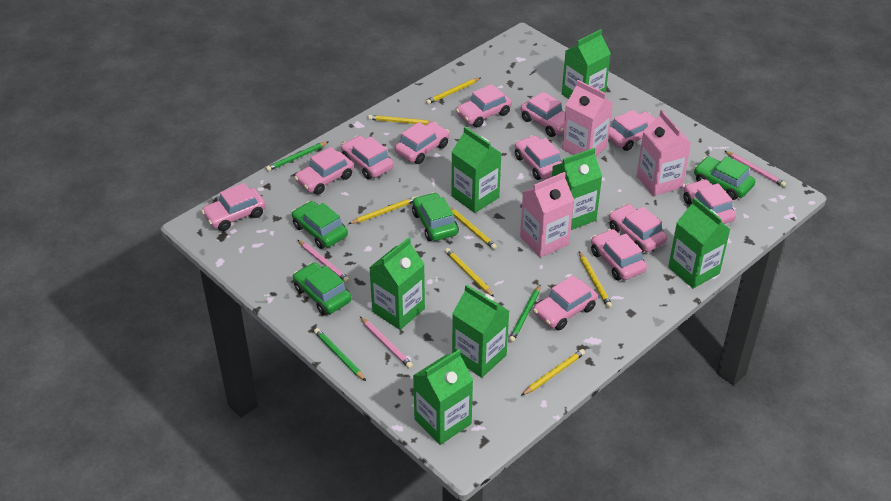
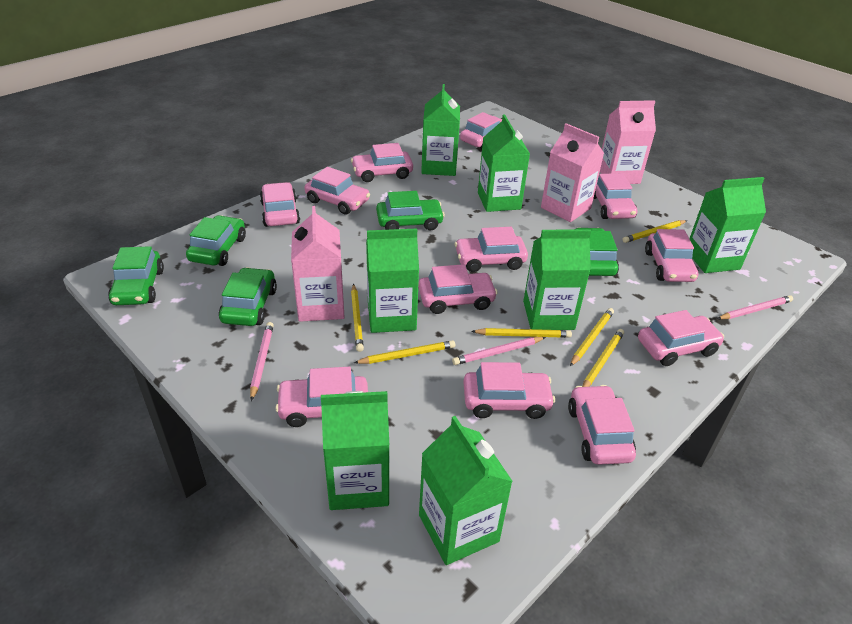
green car: 4 -> 5
green pencil: 3 -> 0
yellow pencil: 7 -> 6

